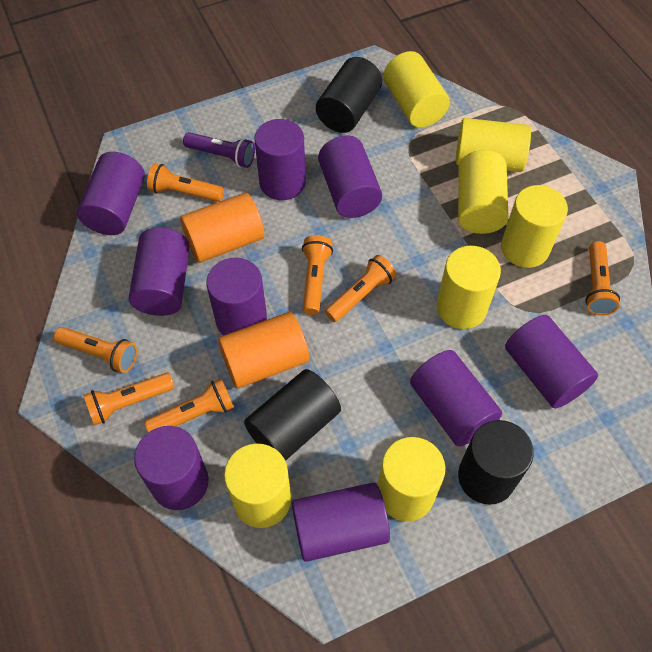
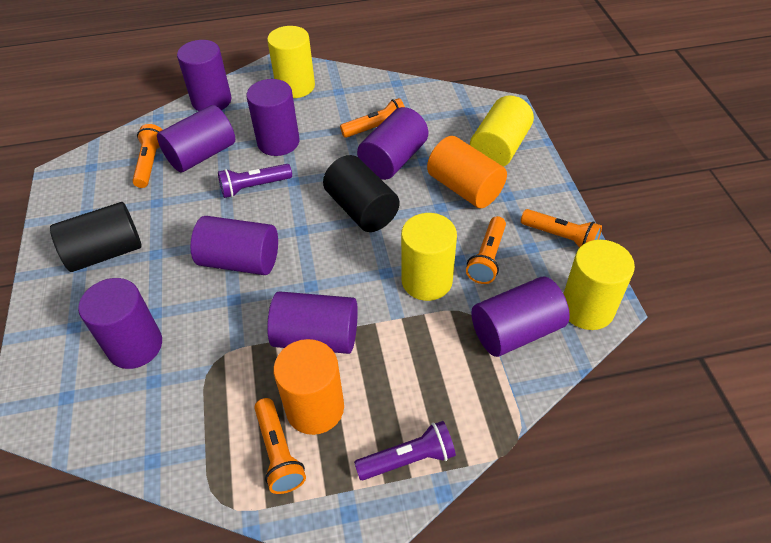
black cylinder: 3 -> 2
orange flashlight: 7 -> 5
purple cylinder: 9 -> 8
purple flashlight: 1 -> 2
yellow cylinder: 7 -> 4

